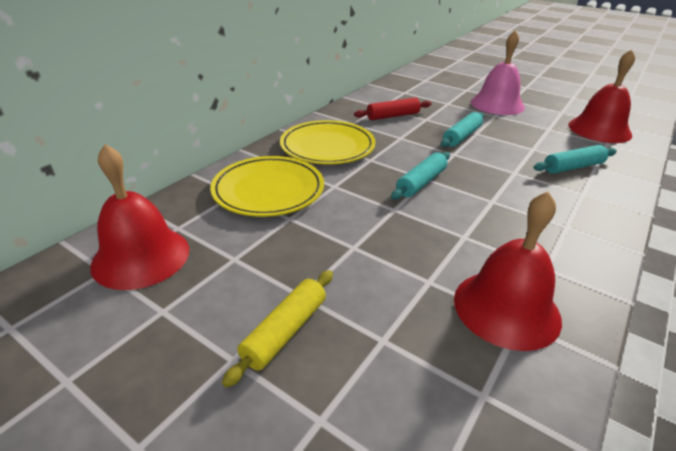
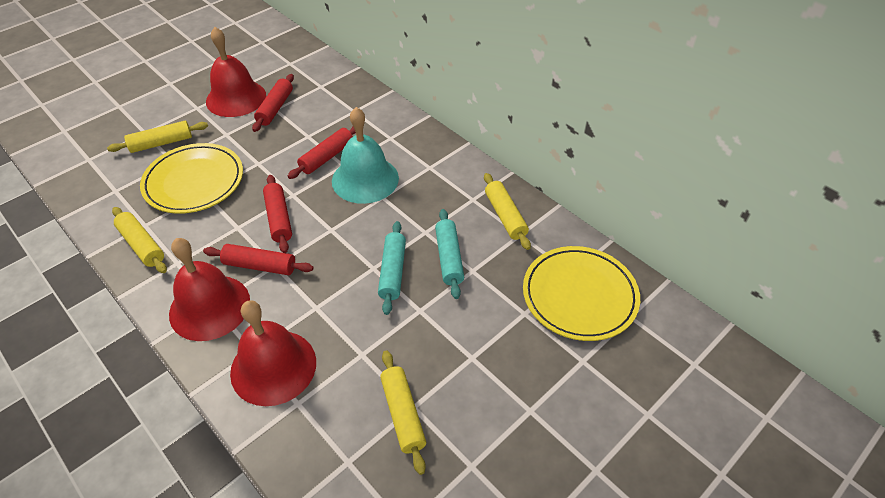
pink bell: 1 -> 0
red rolling pin: 1 -> 4
turquoise bell: 0 -> 1
turquoise rolling pin: 3 -> 2
yellow rolling pin: 1 -> 4

